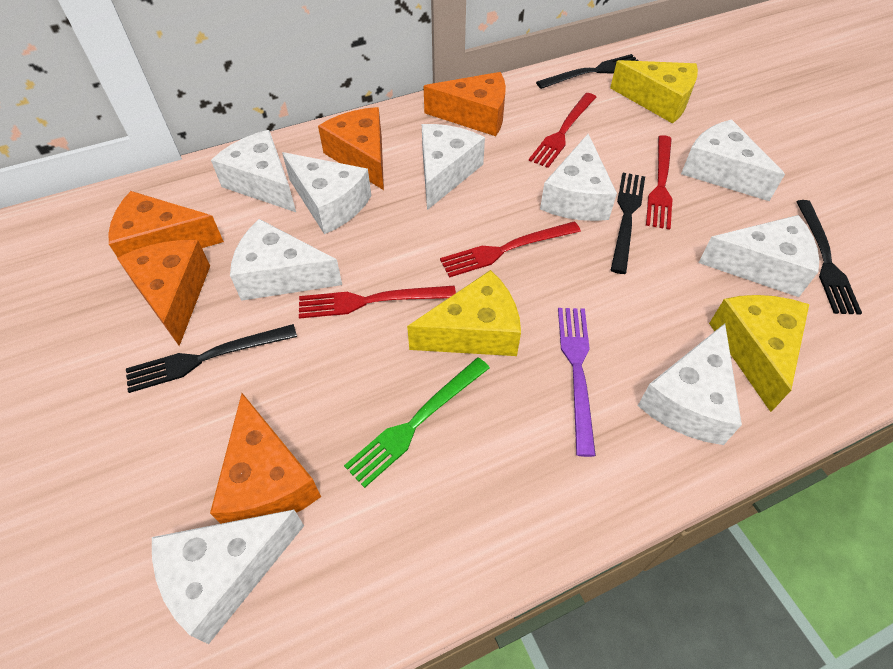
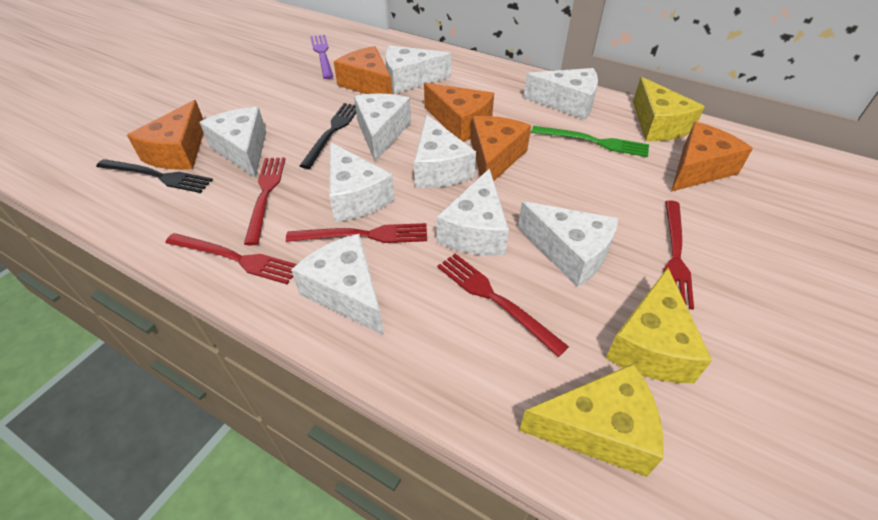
black fork: 4 -> 2
red fork: 4 -> 5

